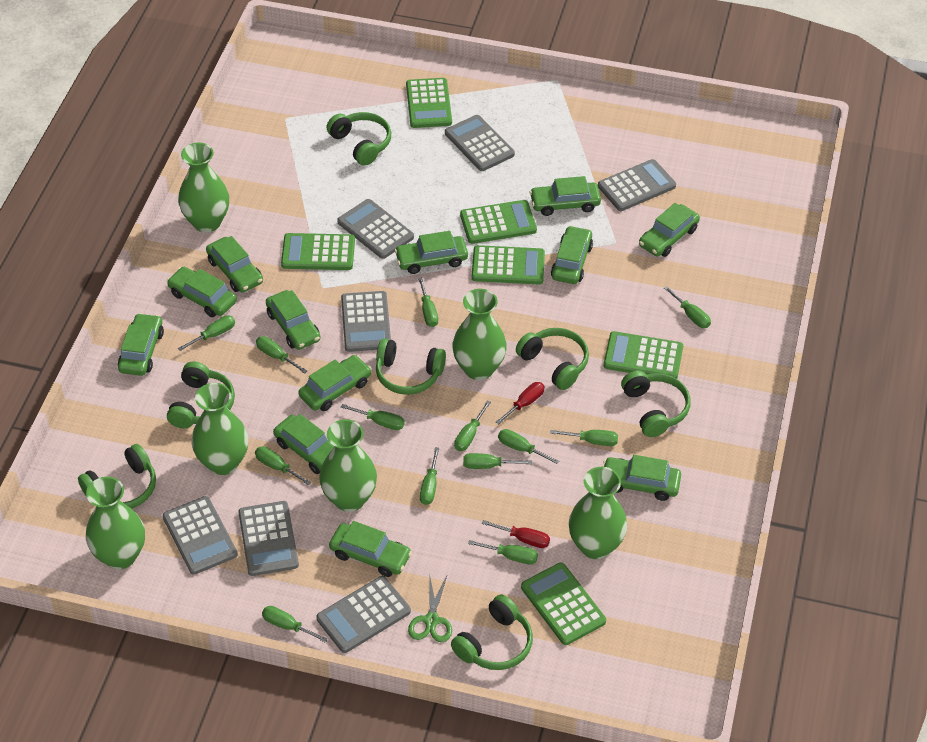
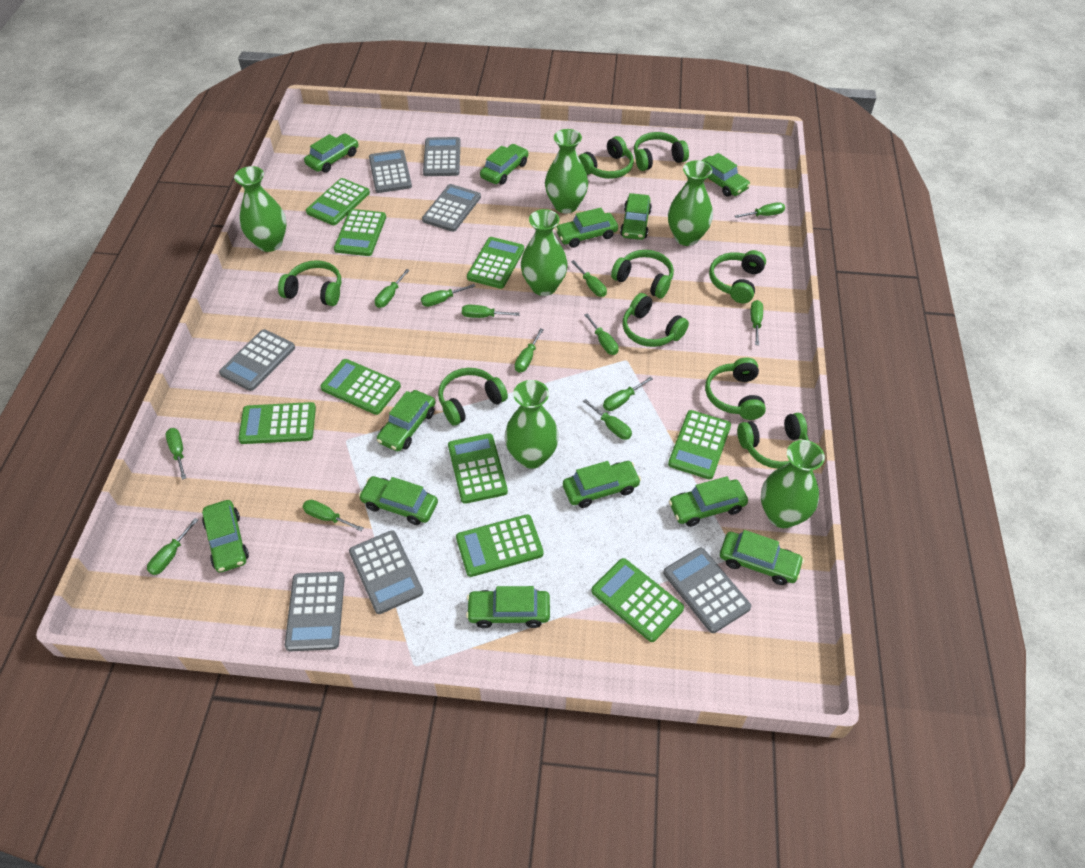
green calculator: 6 -> 9
green headphones: 7 -> 9
green scissors: 1 -> 0
red screwdriver: 2 -> 0

